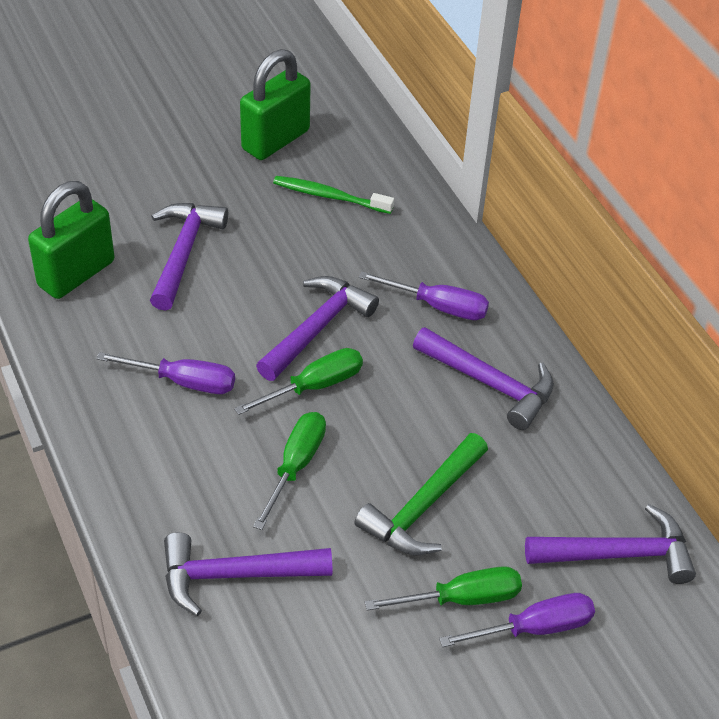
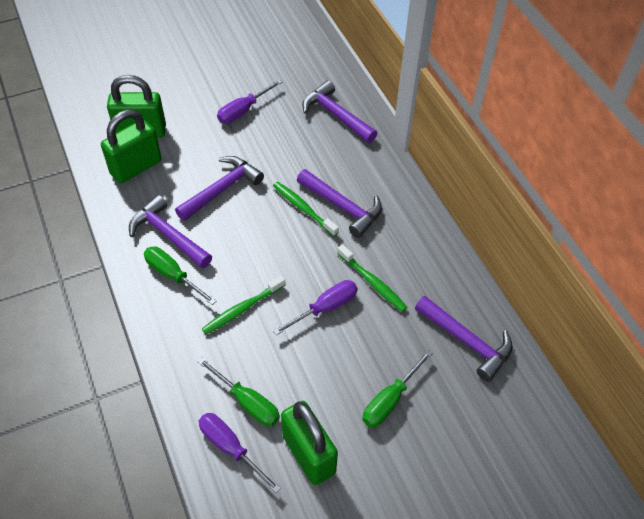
green hammer: 1 -> 0
green padlock: 2 -> 3
green toothbrush: 1 -> 3

